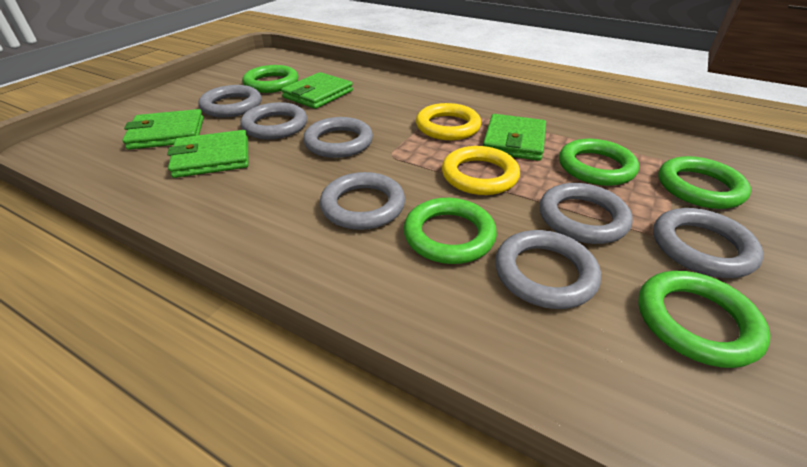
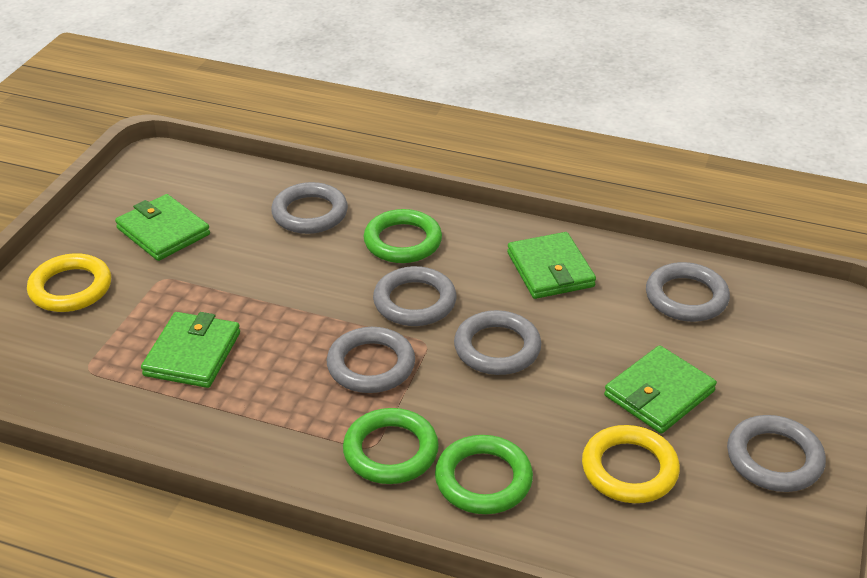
green ring: 5 -> 3
grey ring: 7 -> 6

